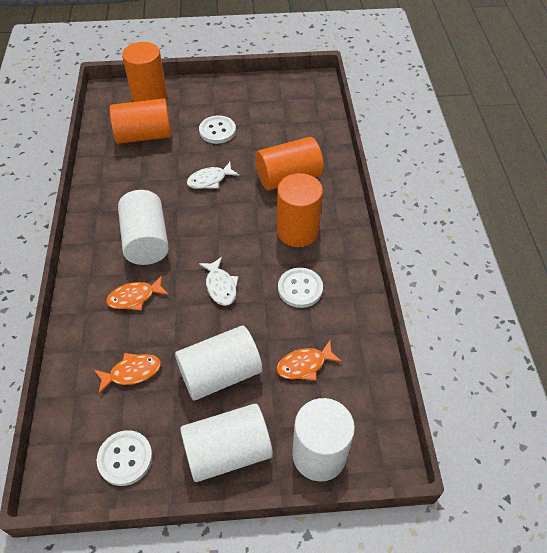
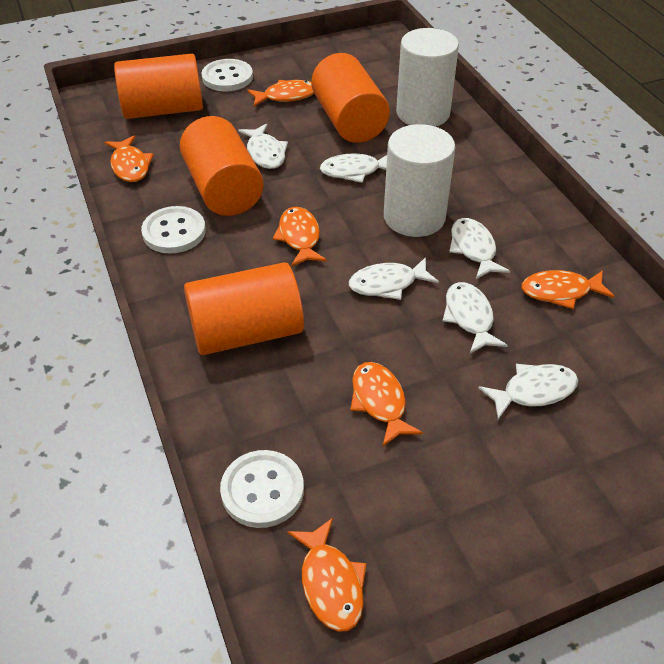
orange fish: 3 -> 6
white cylinder: 4 -> 2
white fish: 2 -> 6

